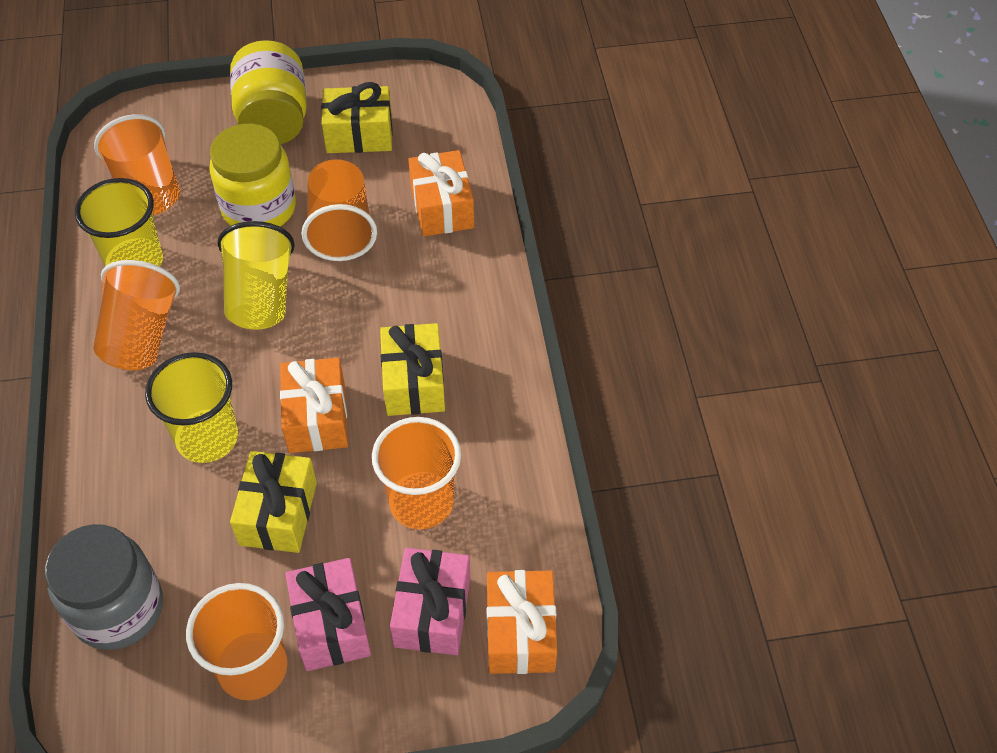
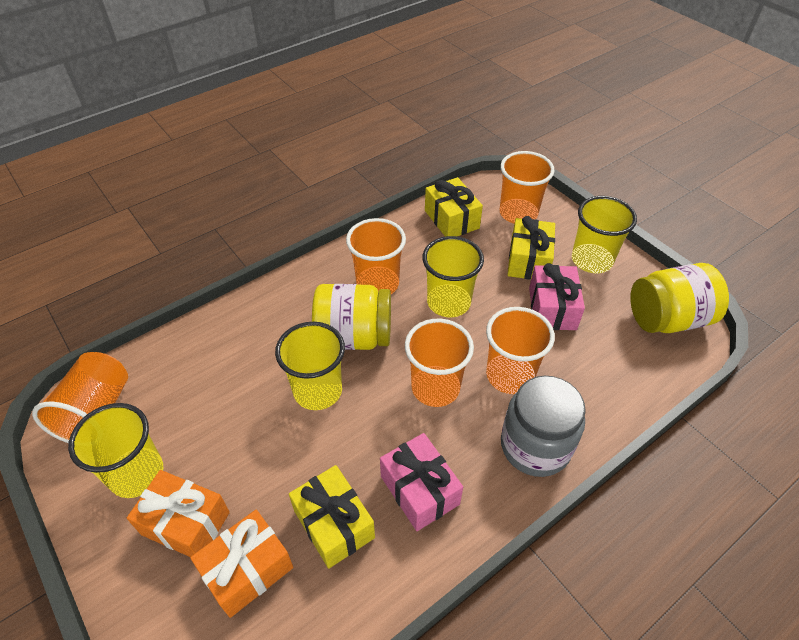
orange gift: 3 -> 2
yellow cup: 3 -> 4

